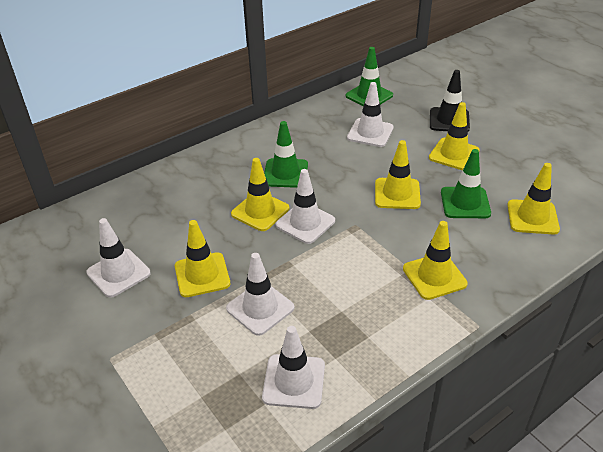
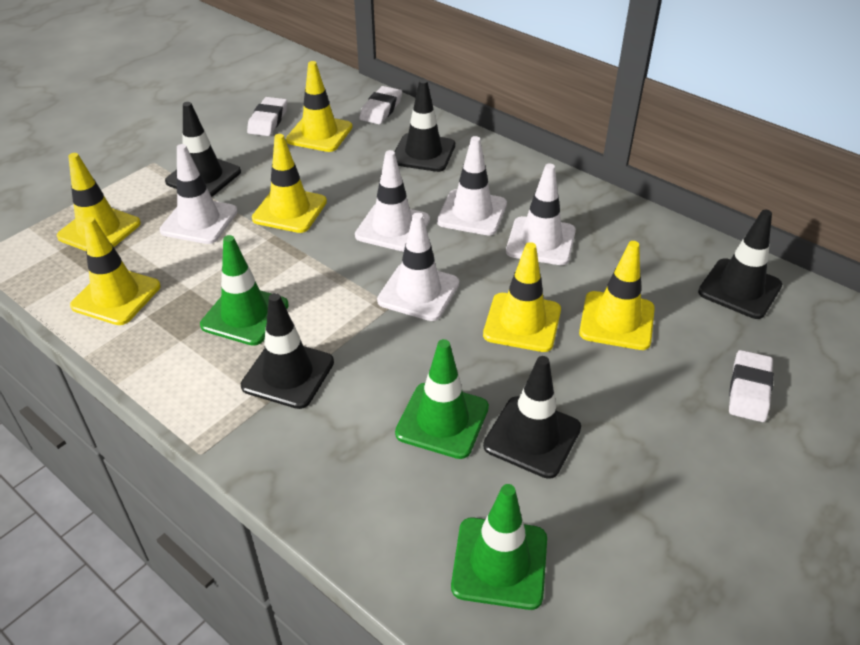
black traffic cone: 1 -> 5
white eraser: 0 -> 3

